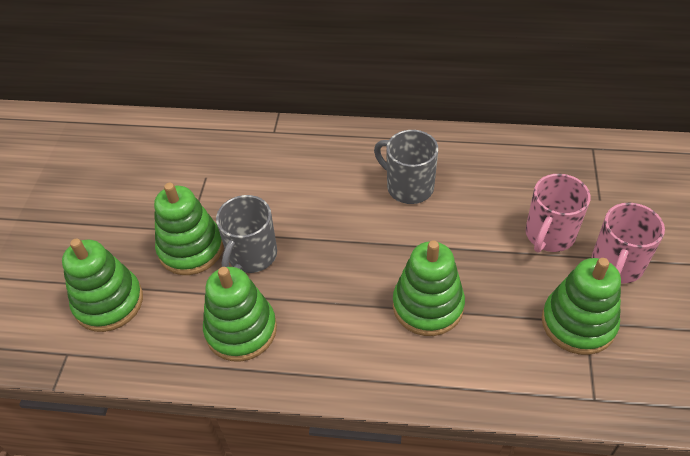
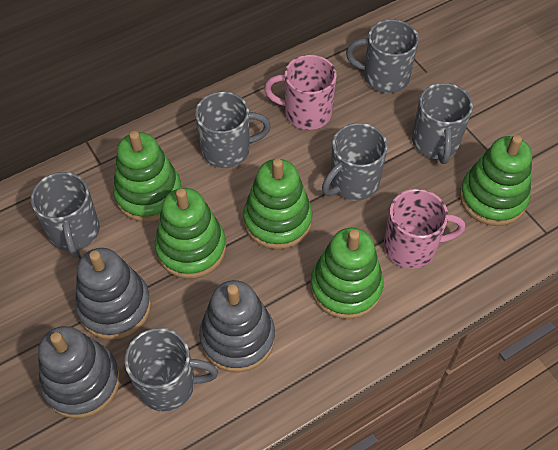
grey mug: 2 -> 6
grey stacking toy: 0 -> 3

